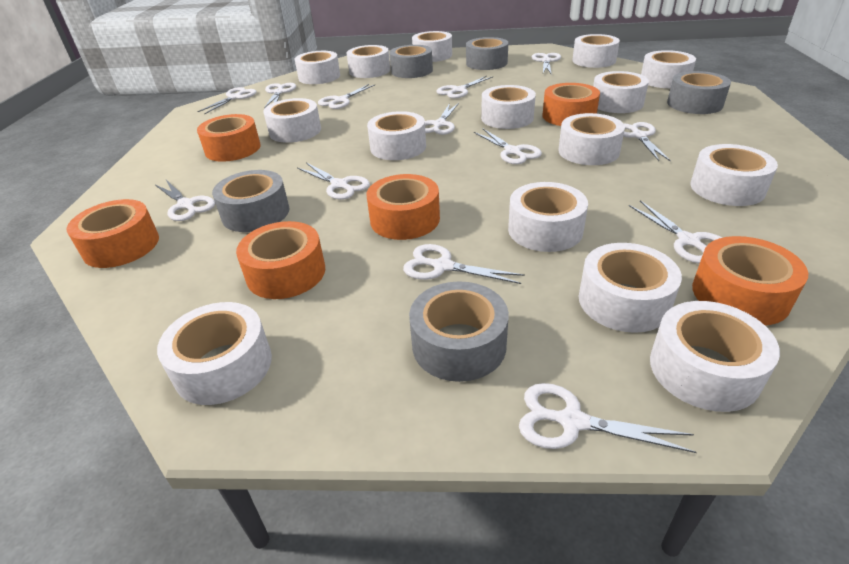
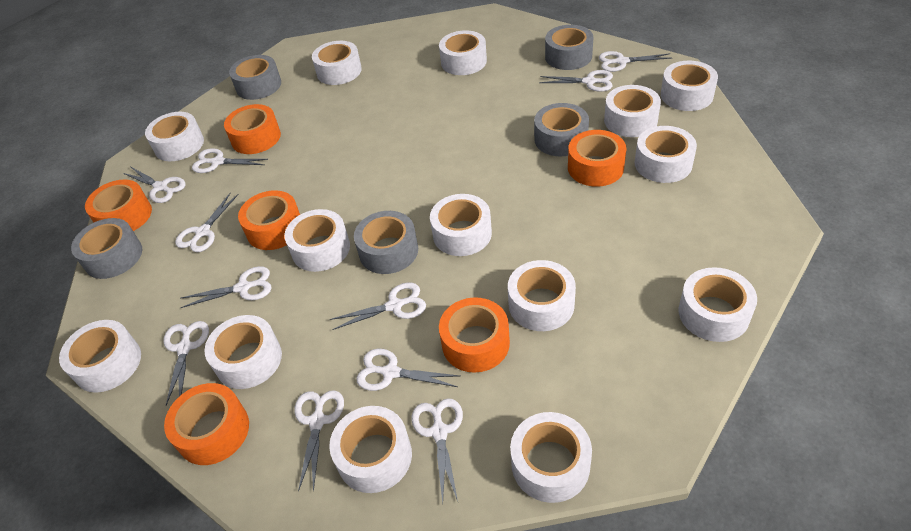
white scissors: 13 -> 11
white tape: 15 -> 14

